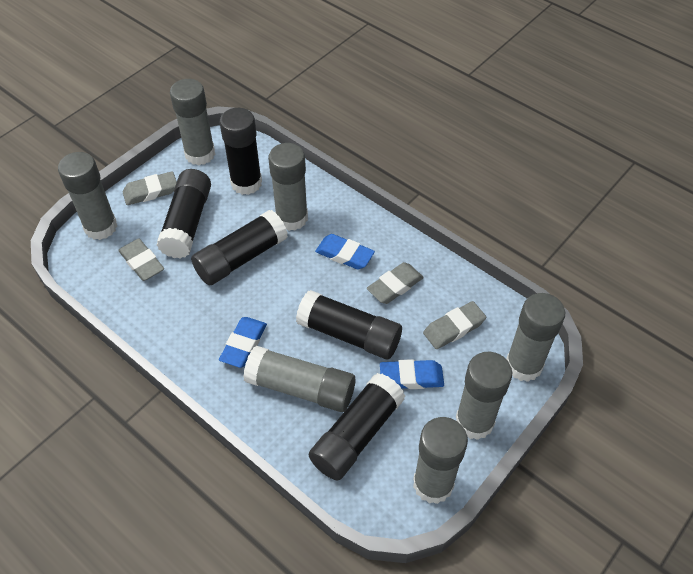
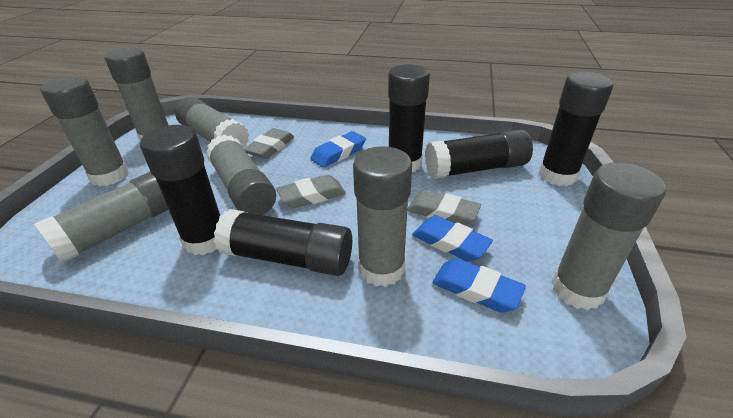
grey eraser: 4 -> 3

